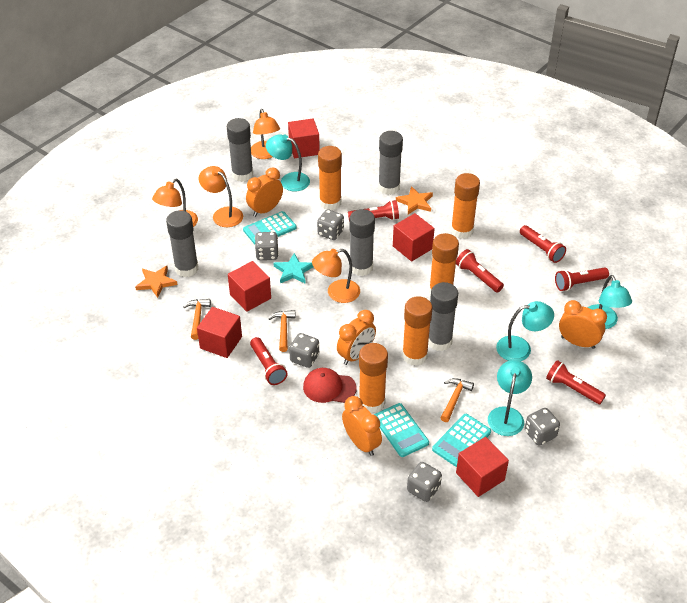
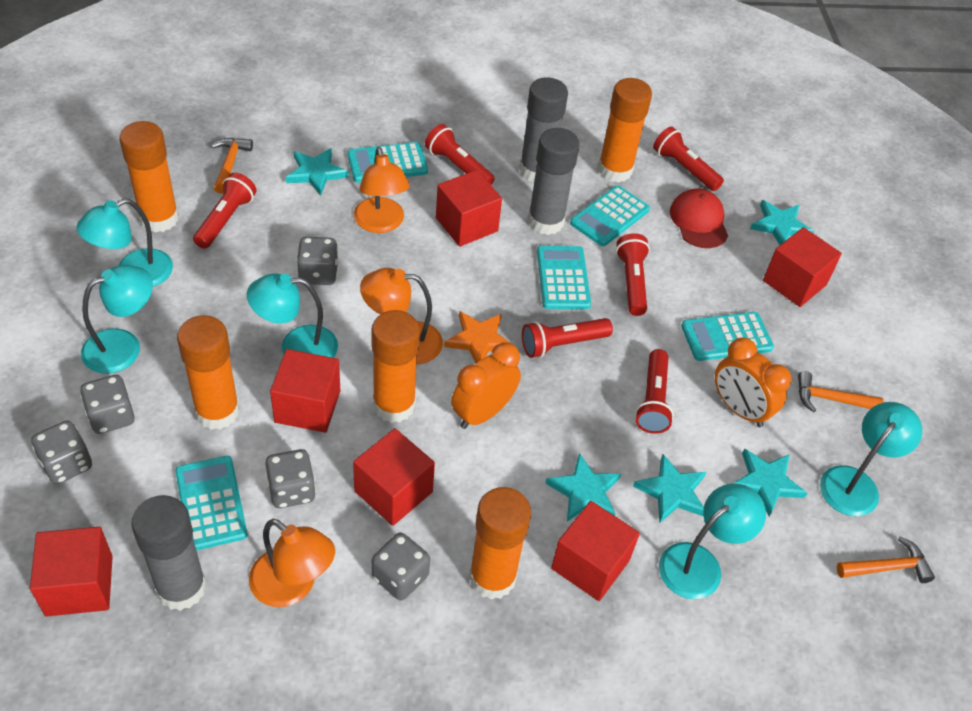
grey glue stick: 5 -> 3
orange clock: 4 -> 2
orange lamp: 4 -> 3
orange star: 2 -> 1
red cube: 5 -> 6
turquoise calculator: 3 -> 5
turquoise lamp: 4 -> 5
turquoise star: 1 -> 5

